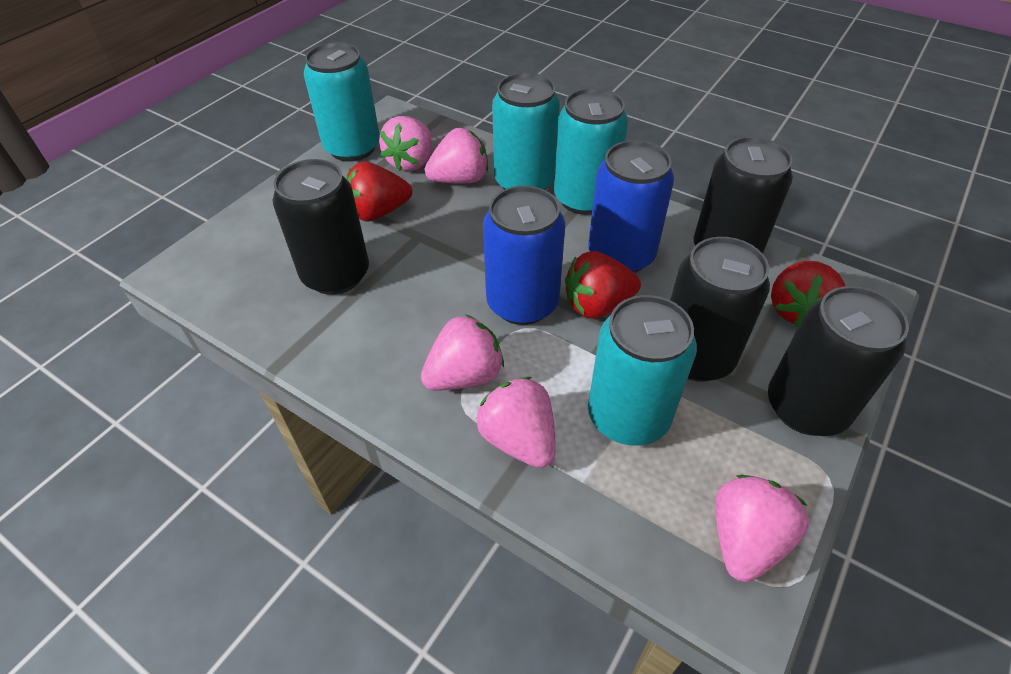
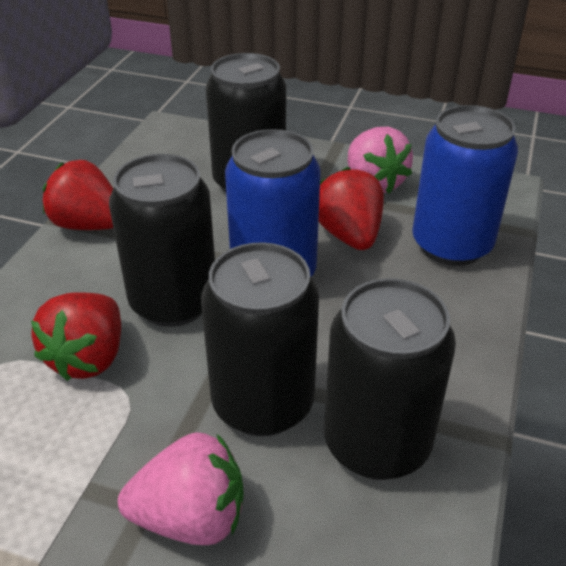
pink strawberry: 5 -> 2
turquoise can: 4 -> 0

